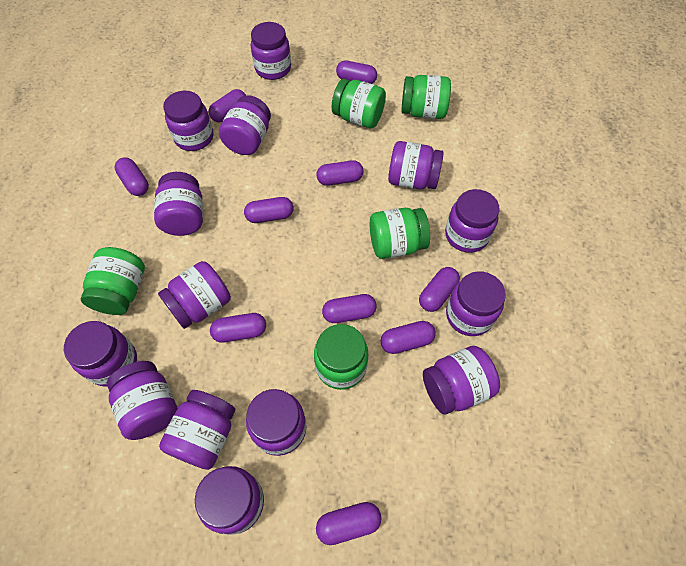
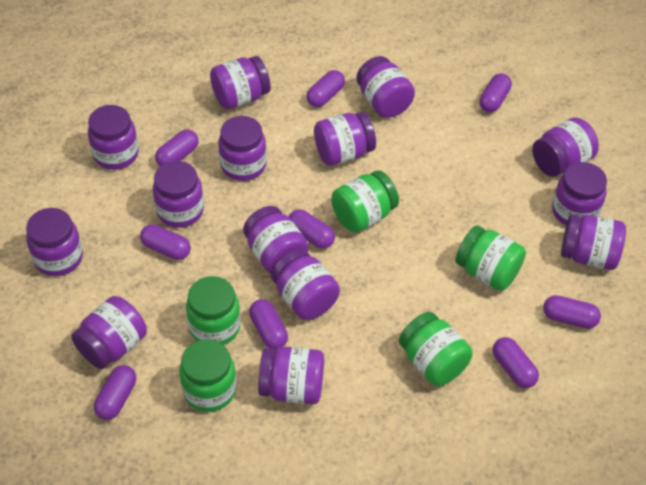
purple capsule: 10 -> 9

